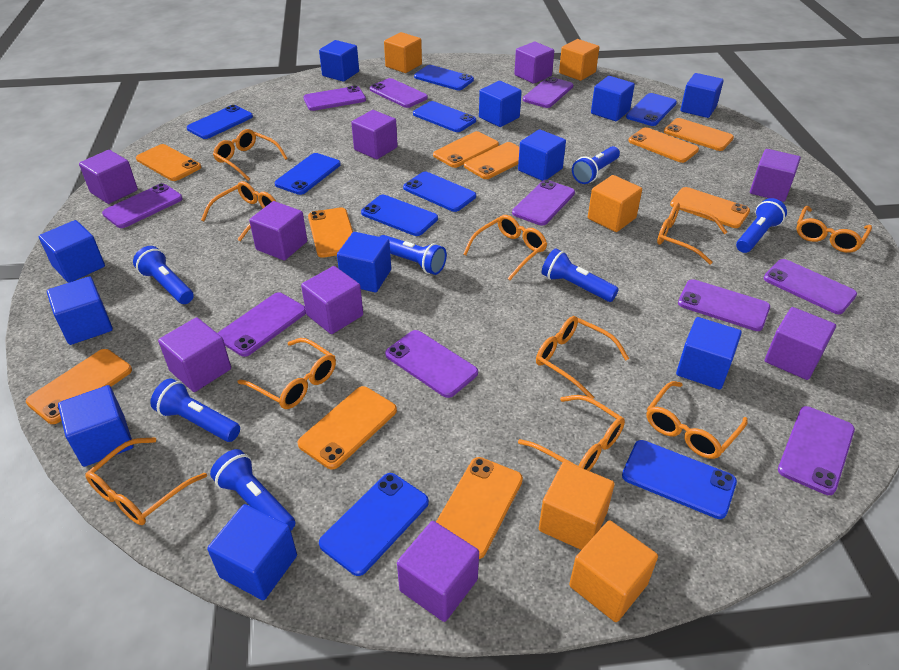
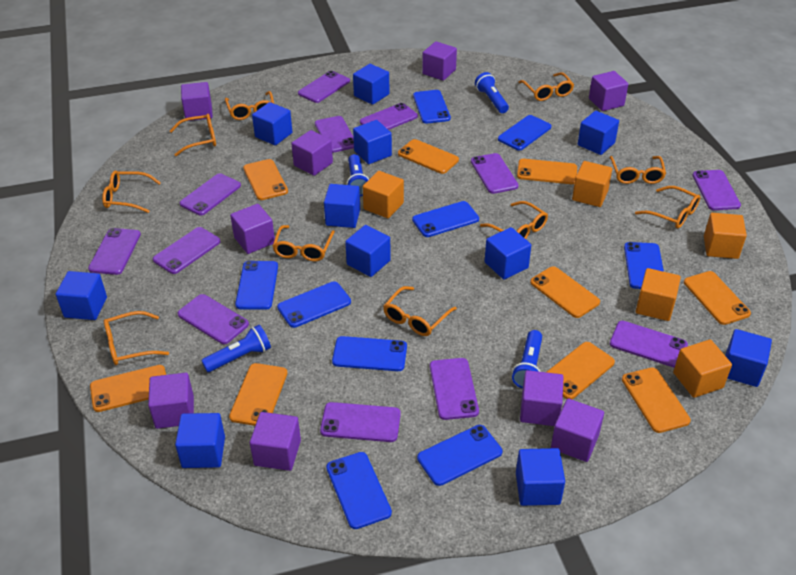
blue flashlight: 7 -> 4
orange phone: 10 -> 9
purple phone: 10 -> 12

